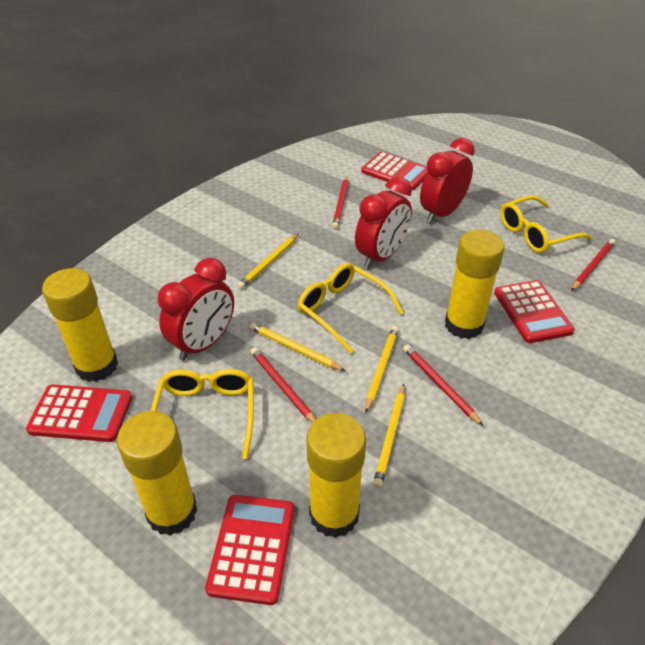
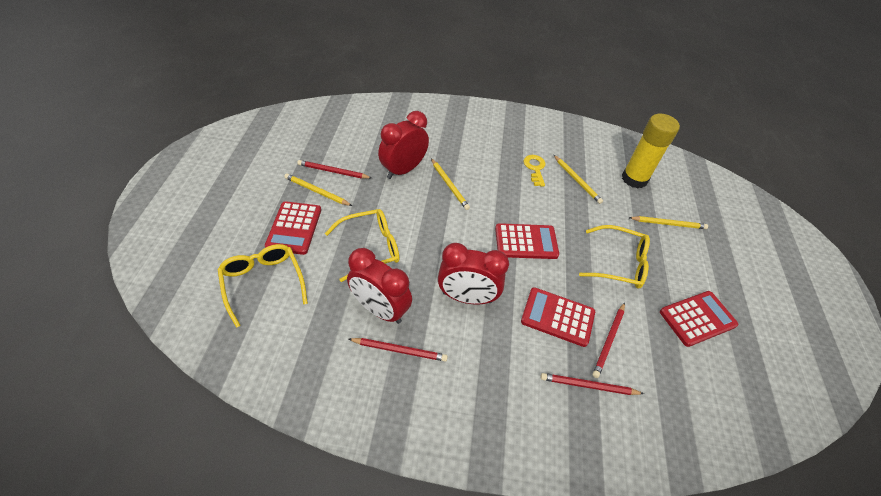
yellow glue stick: 4 -> 1
yellow key: 0 -> 1

